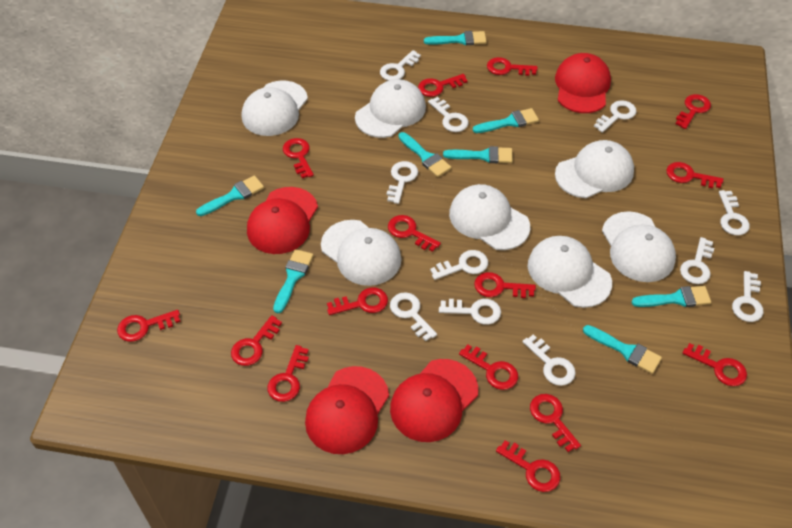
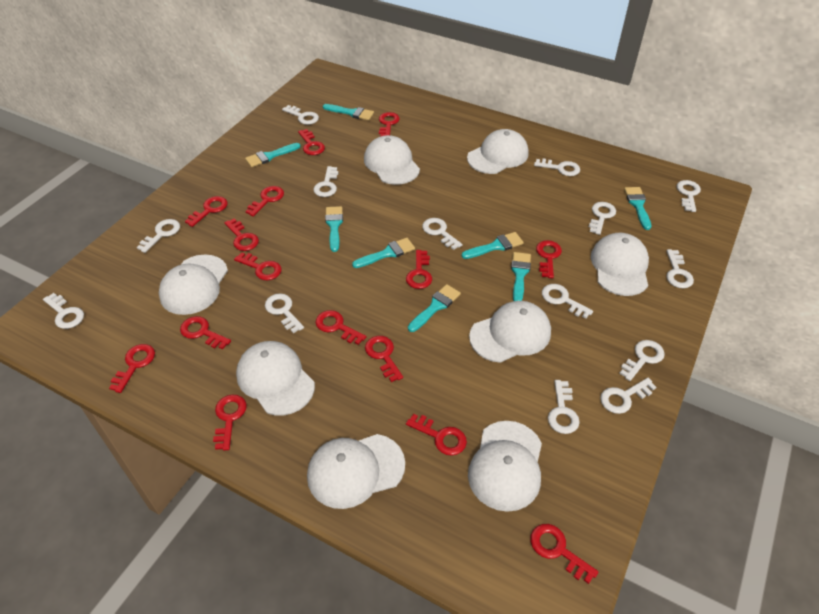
red cap: 4 -> 0
white cap: 7 -> 8
white key: 11 -> 14

